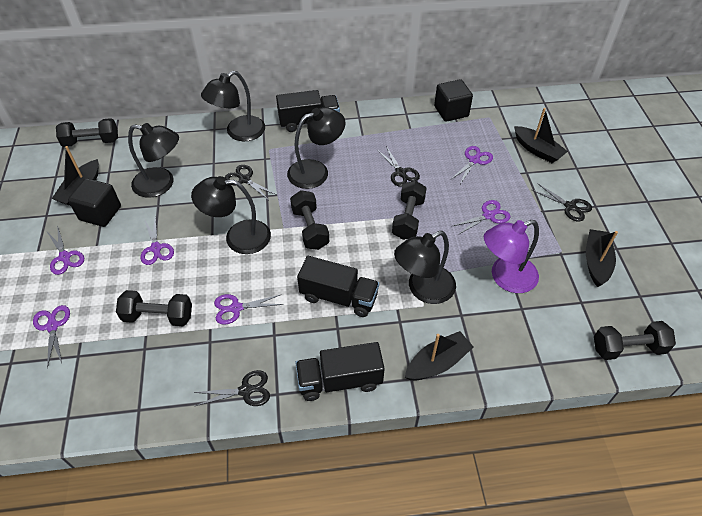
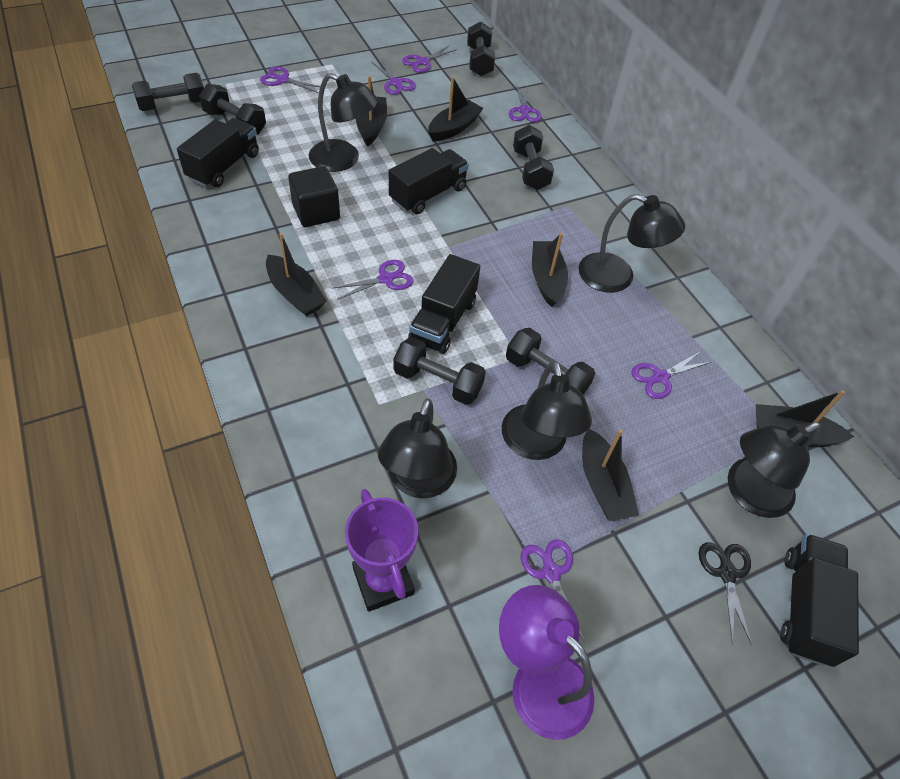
black boat: 4 -> 6
black cube: 2 -> 1
black dumbbell: 5 -> 6
black scissors: 4 -> 1
black truck: 3 -> 4
purple scissors: 6 -> 7
purple trophy: 0 -> 1

